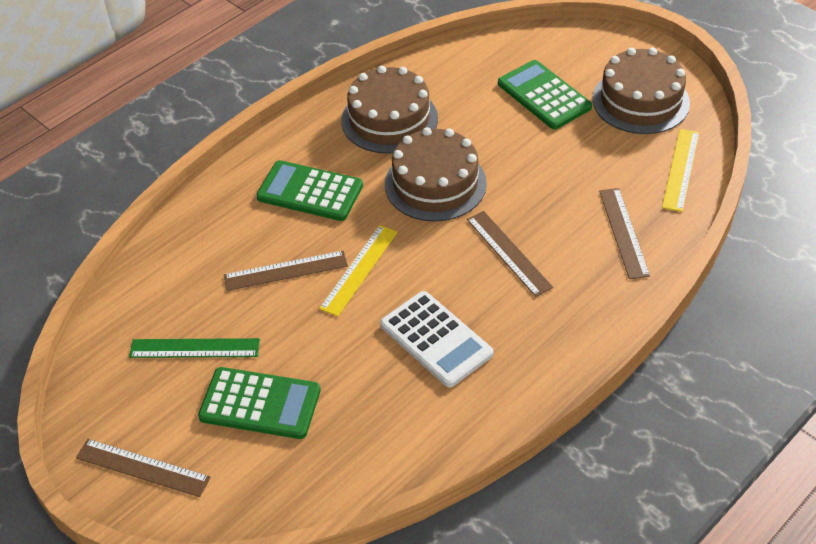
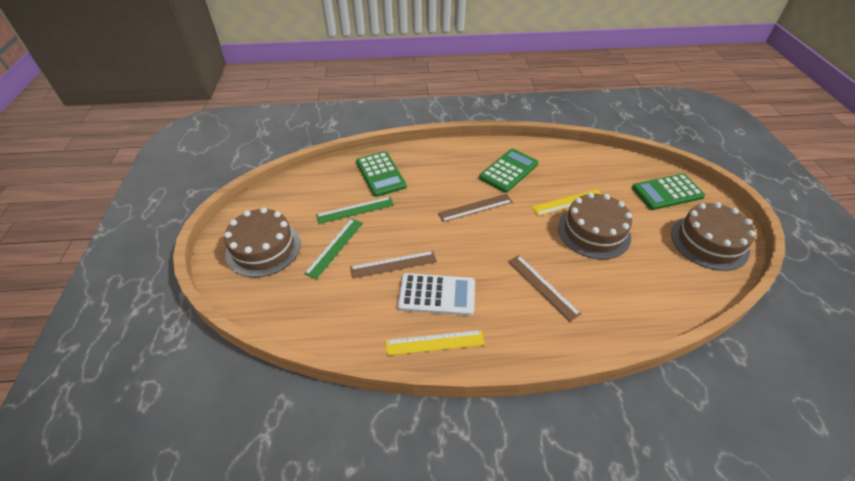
brown ruler: 4 -> 3
green ruler: 1 -> 2

